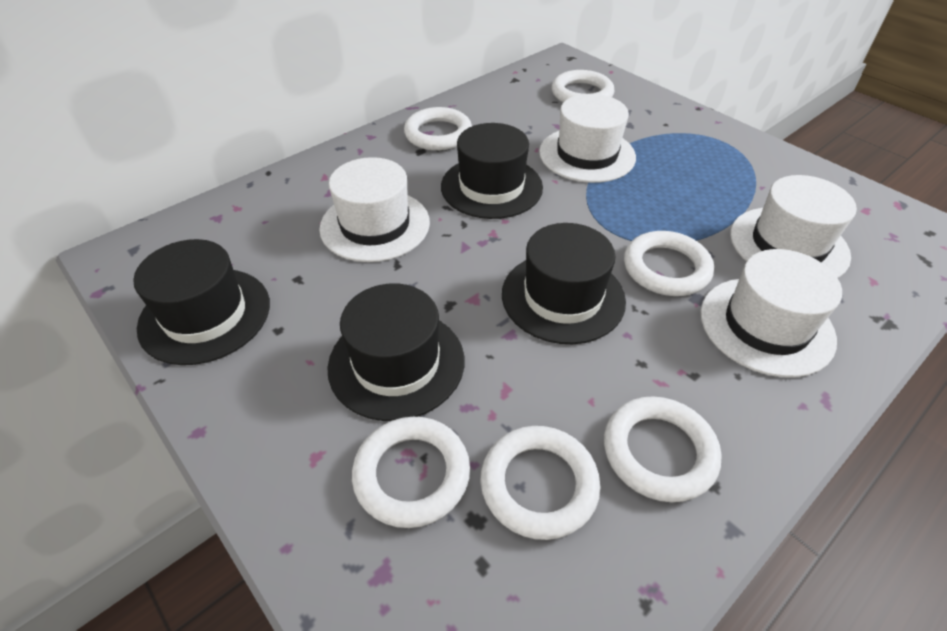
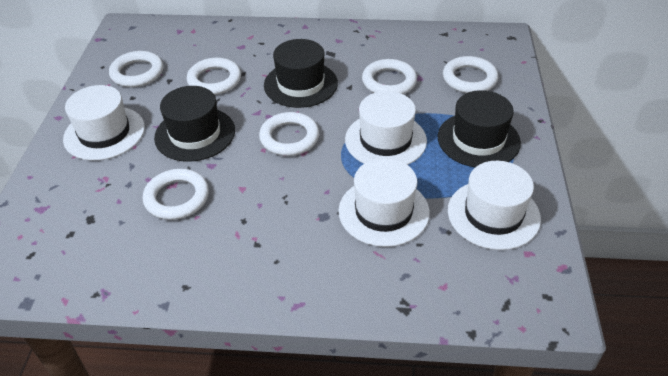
black hat: 4 -> 3

